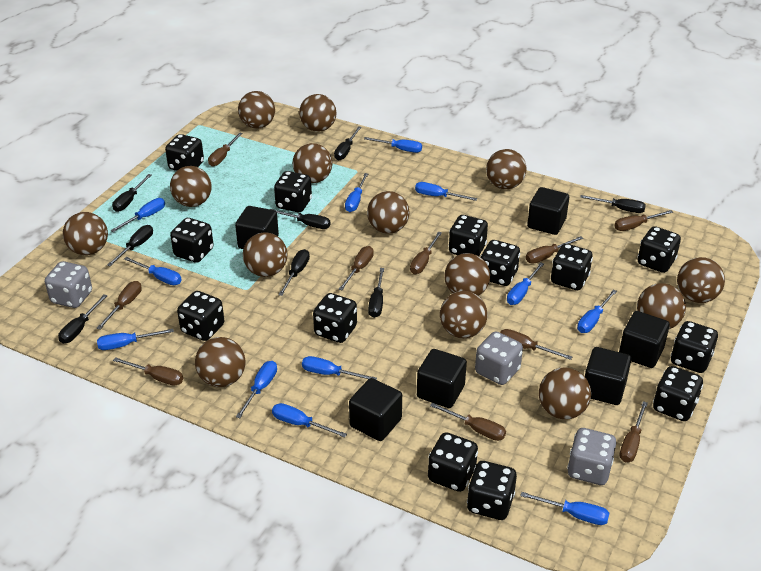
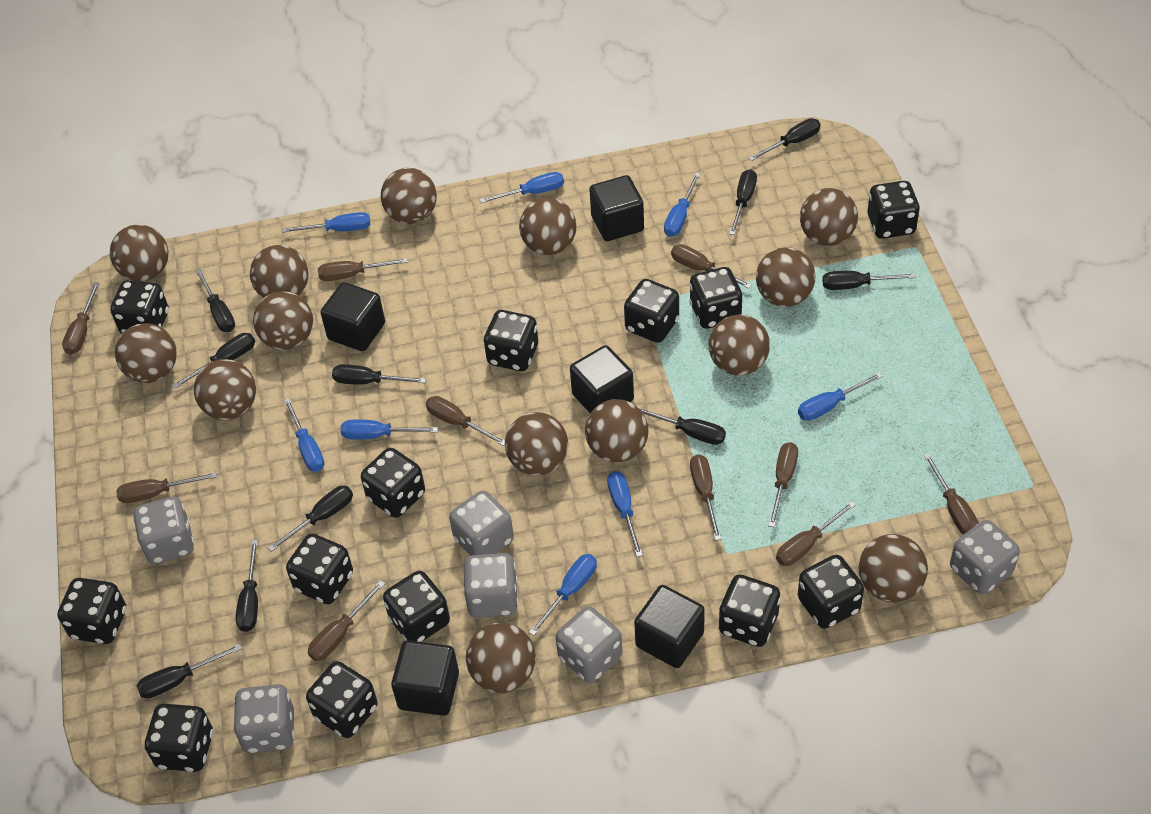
black cube: 6 -> 5
black screwdriver: 8 -> 10
blue screwdriver: 12 -> 8
grey dice: 3 -> 6

